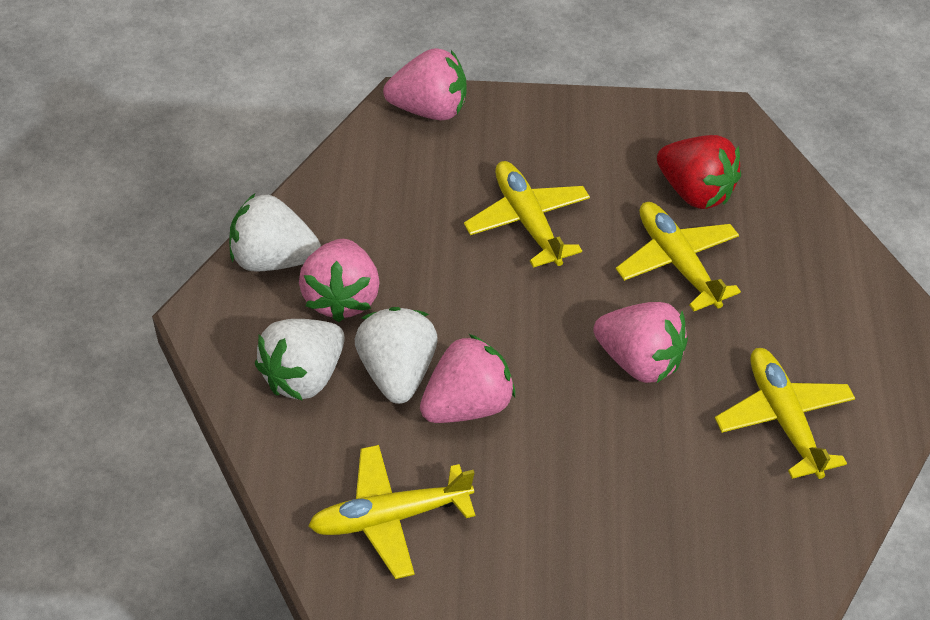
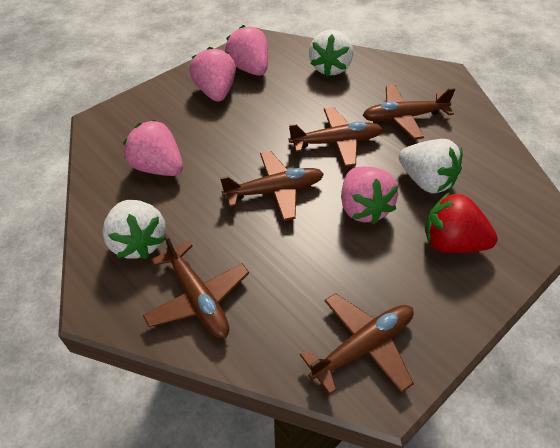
brown plane: 0 -> 5
yellow plane: 4 -> 0

